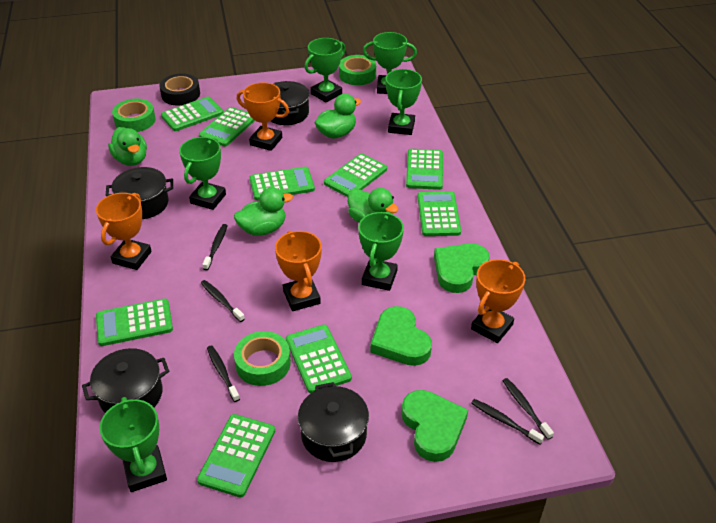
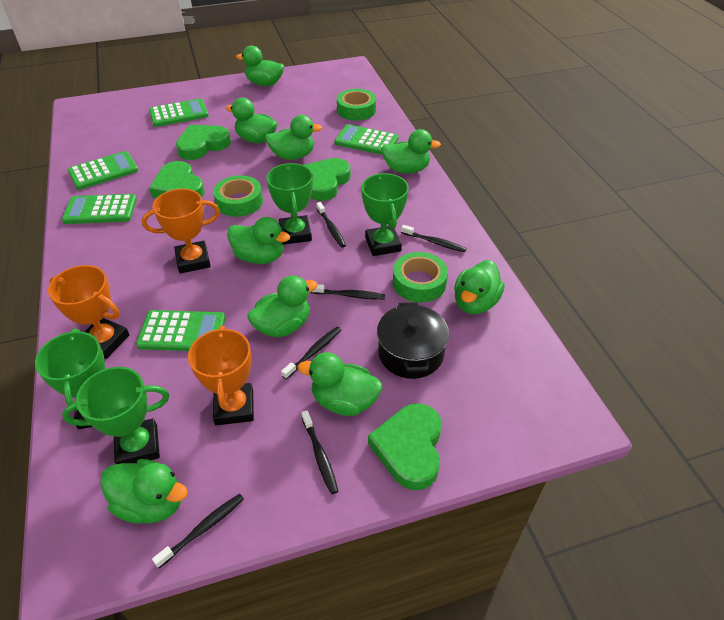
black pot: 4 -> 1
black tape: 1 -> 0
black toothbrush: 5 -> 6
green calculator: 9 -> 5
green duck: 4 -> 9
green heart: 3 -> 4
green trophy: 6 -> 4
orange trophy: 4 -> 3

